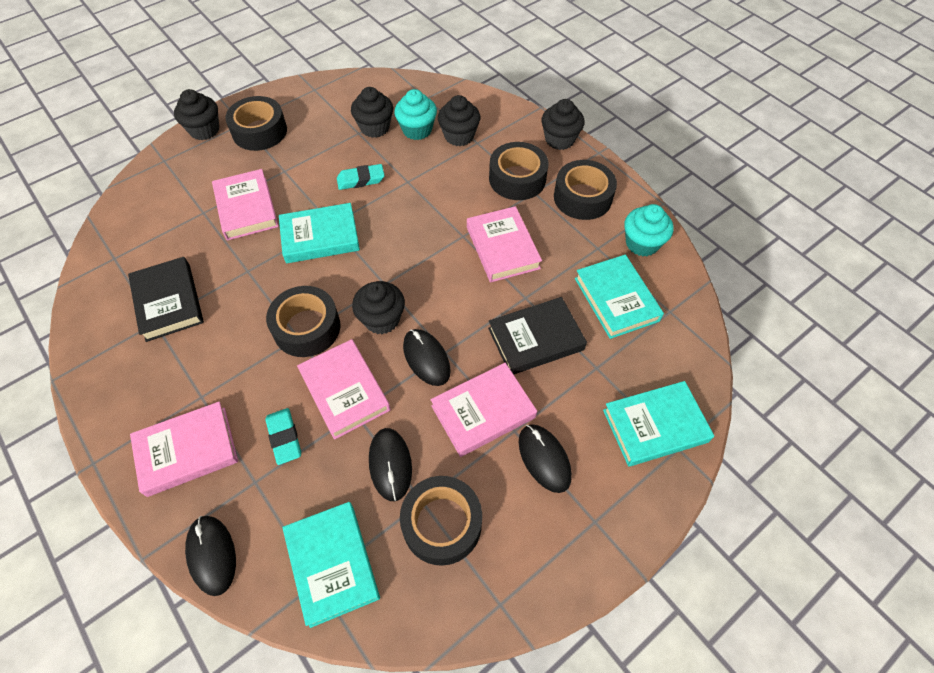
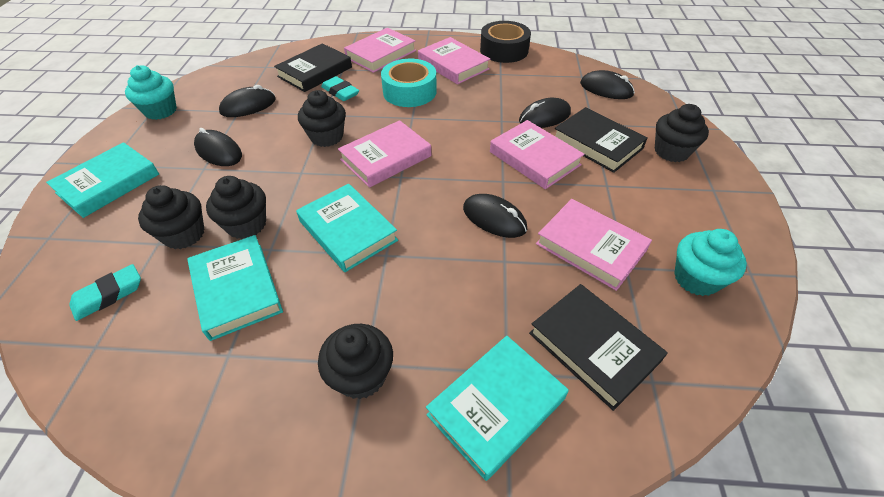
black book: 2 -> 3
black mouse: 4 -> 5
black tape: 5 -> 1
turquoise tape: 0 -> 1

